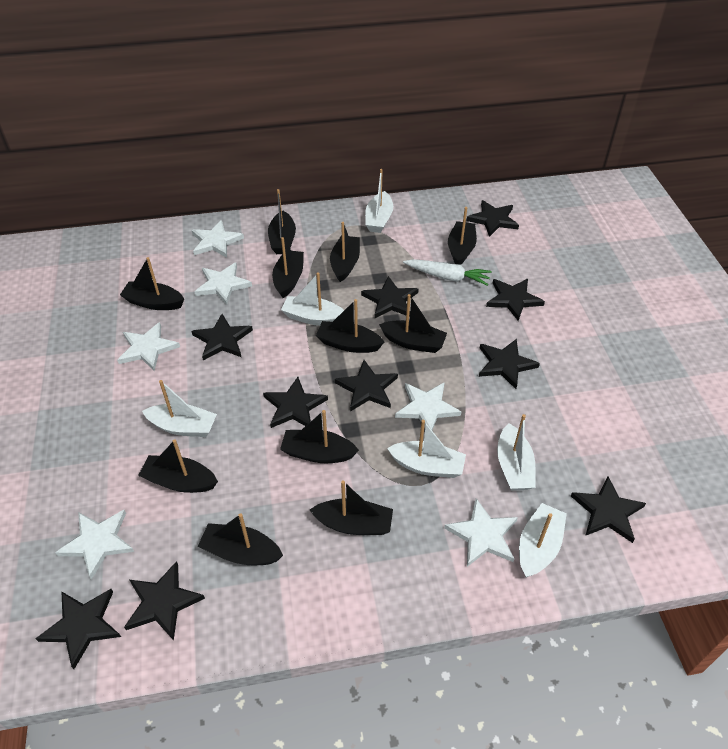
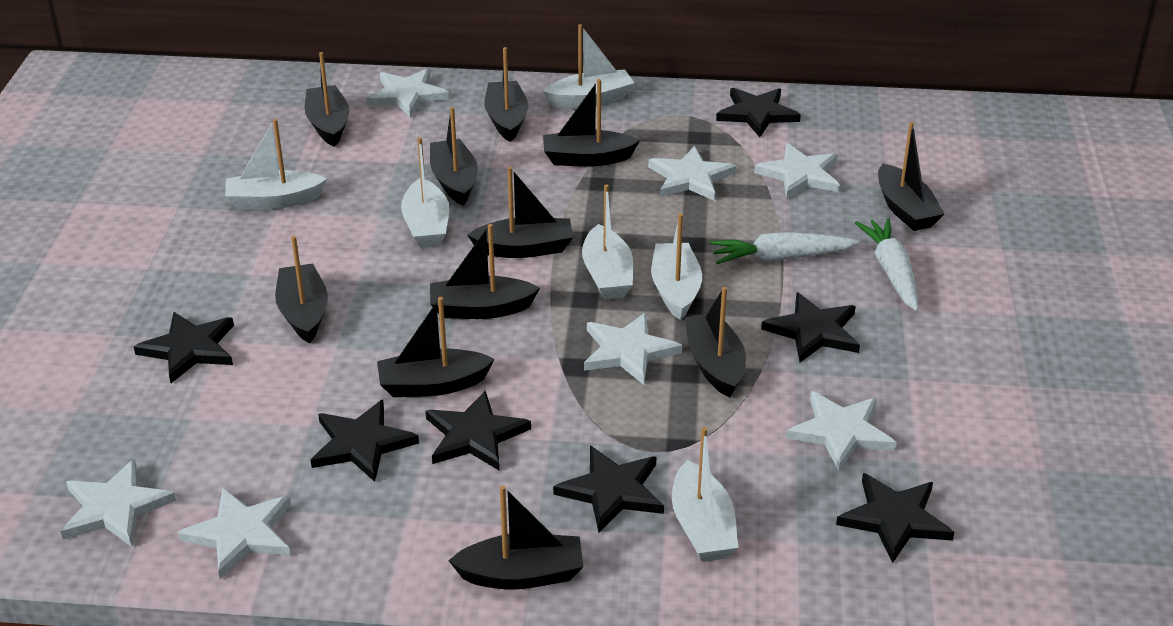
black star: 10 -> 7
white carrot: 1 -> 2
white star: 6 -> 7

